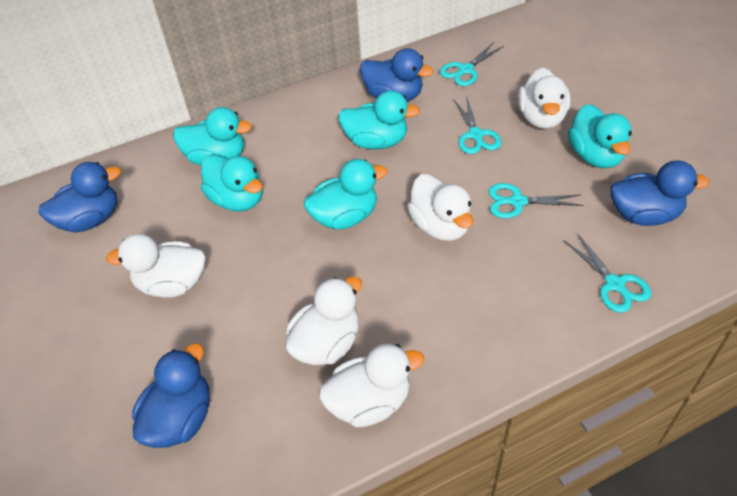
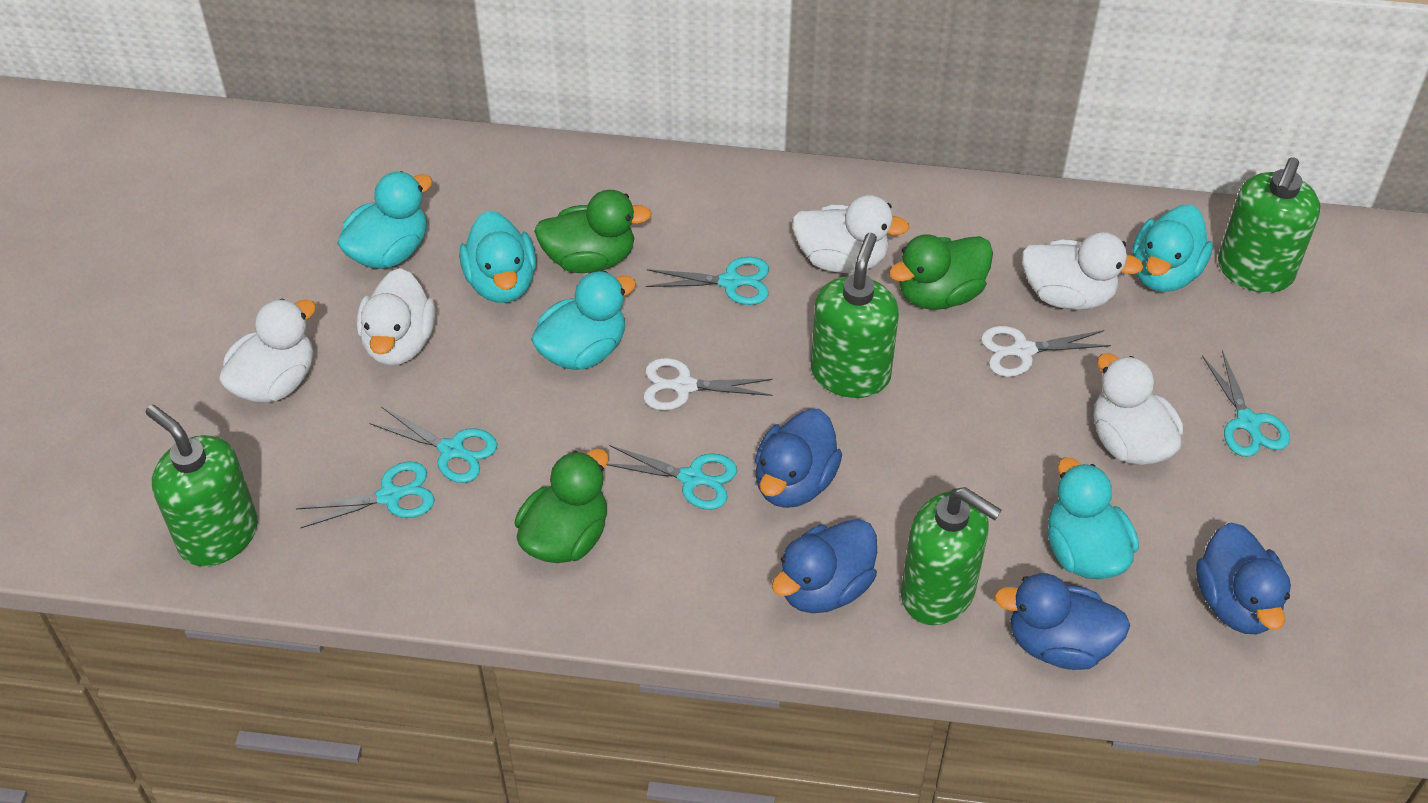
green duck: 0 -> 3
green soap dispenser: 0 -> 4
turquoise scissors: 4 -> 5
white scissors: 0 -> 2

